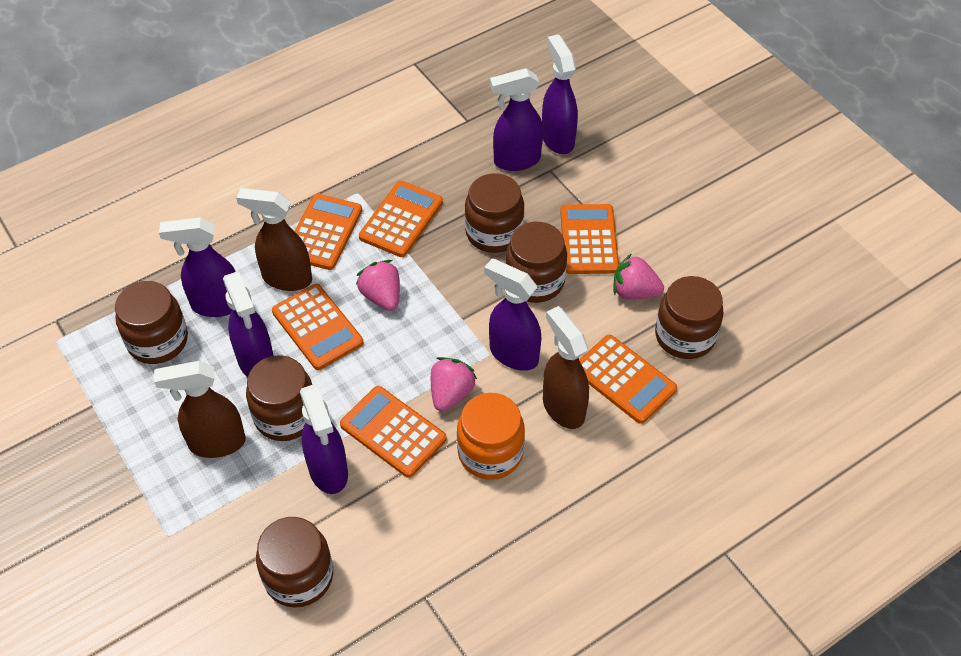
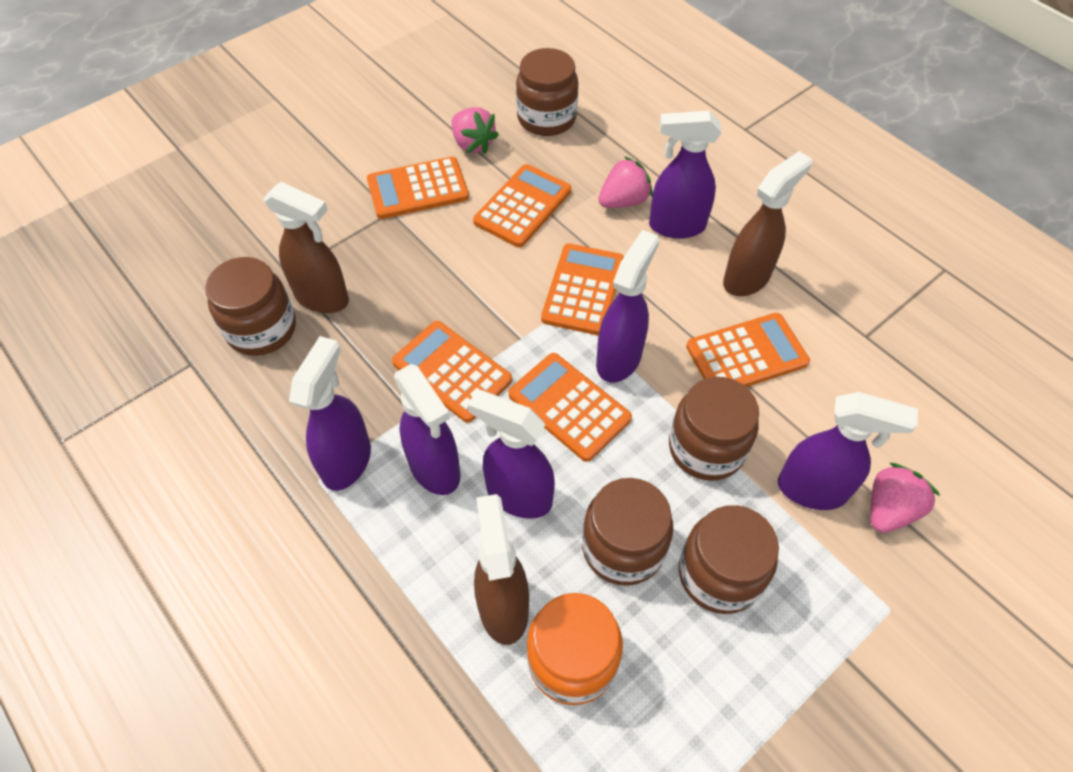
brown jar: 6 -> 5

